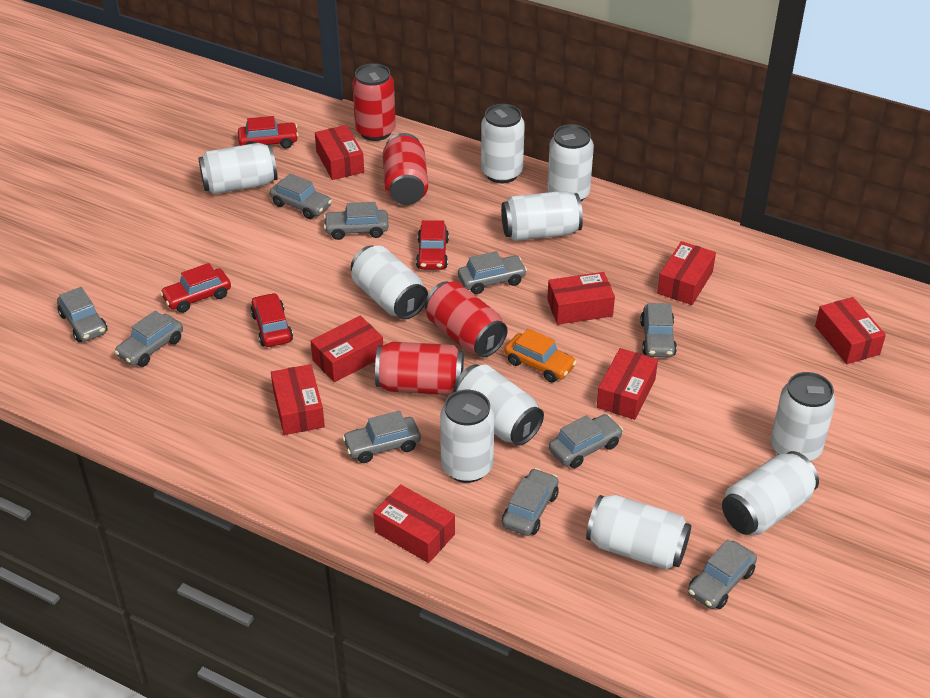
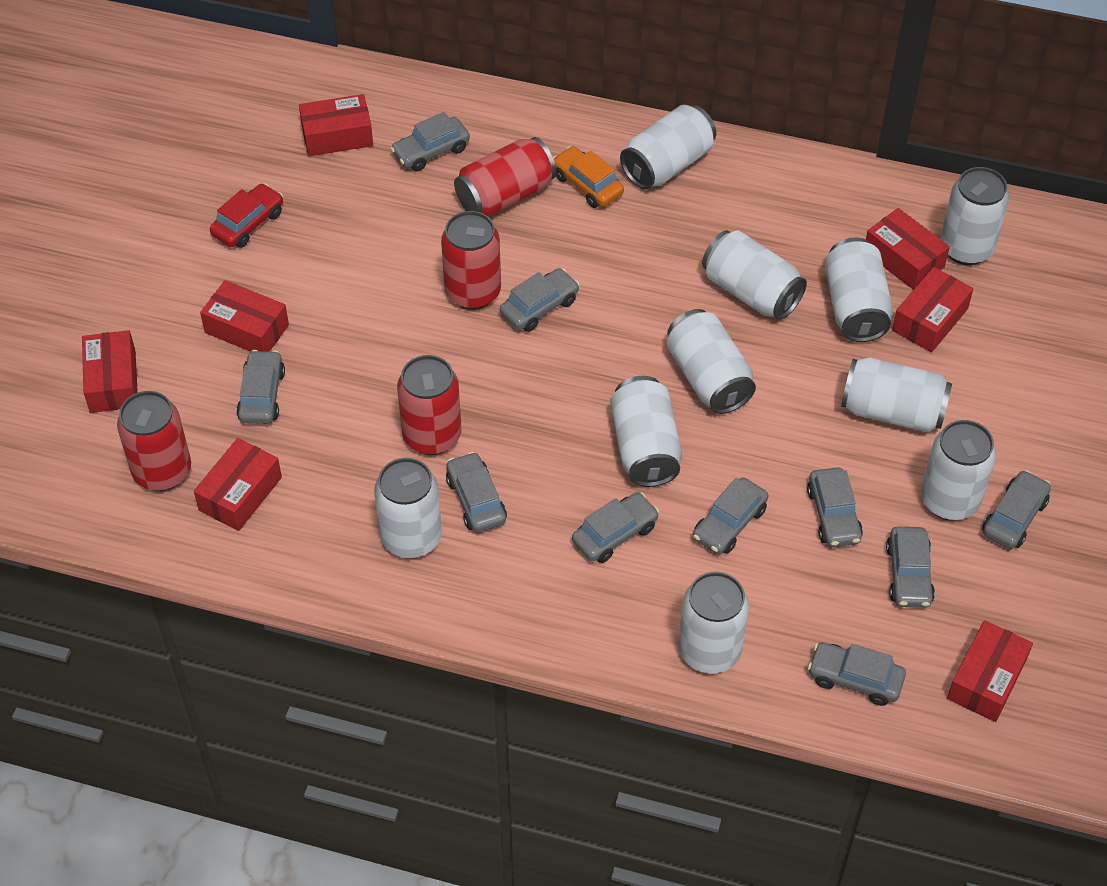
red box: 8 -> 7
red car: 4 -> 1

